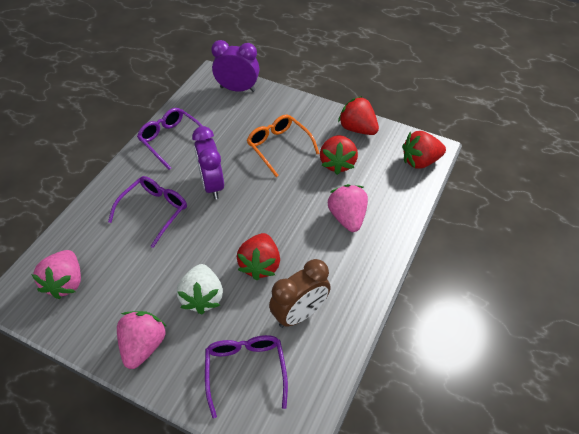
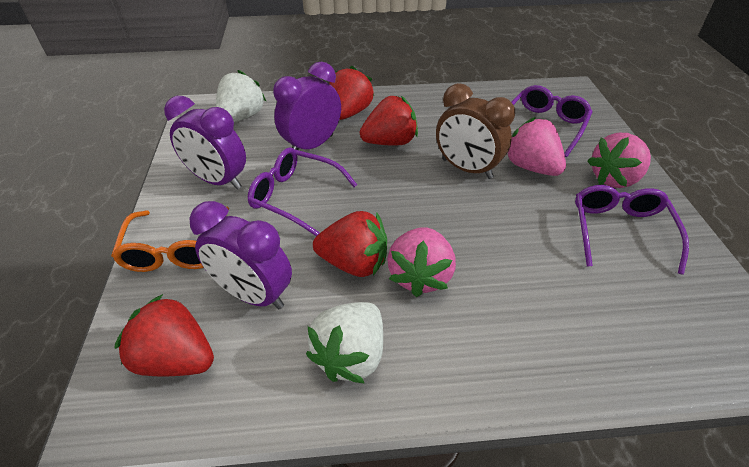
purple clock: 2 -> 3
white strawberry: 1 -> 2

